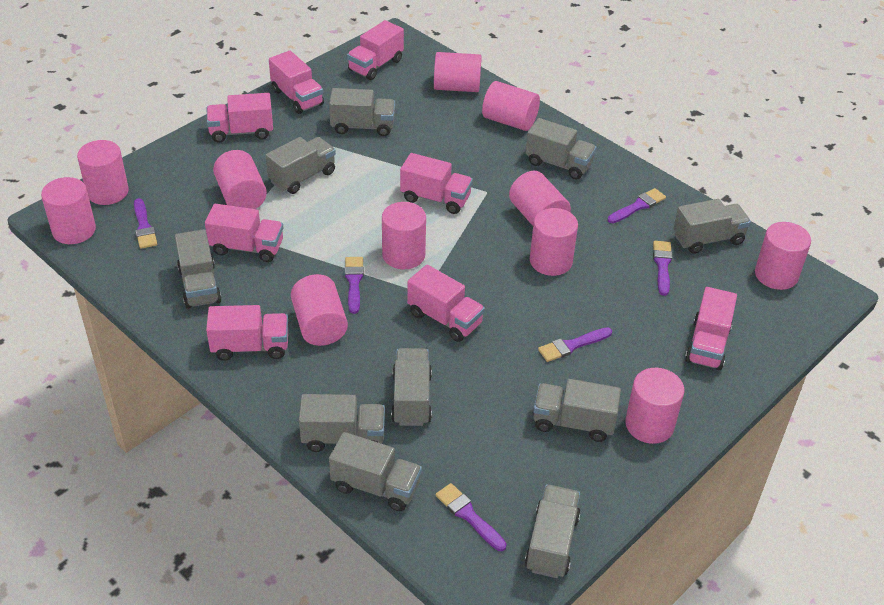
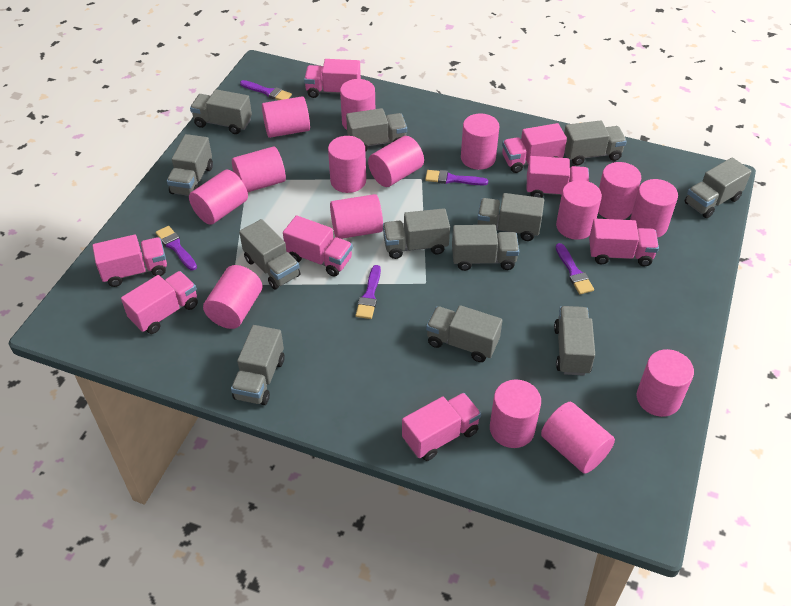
grey truck: 10 -> 12
pink cylinder: 11 -> 15
purple brush: 6 -> 5

